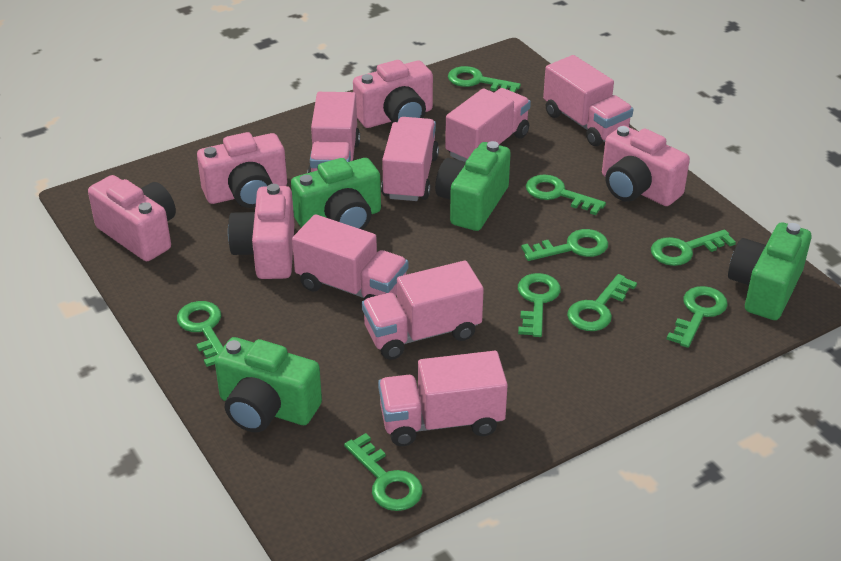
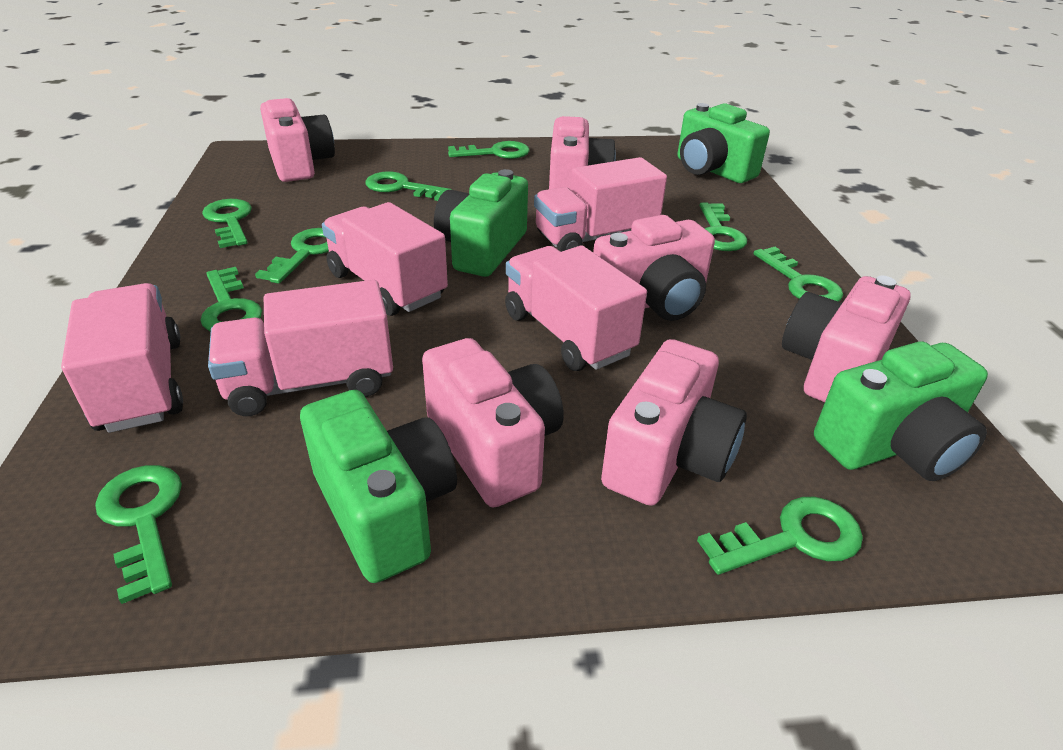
pink camera: 5 -> 6
pink truck: 7 -> 5

